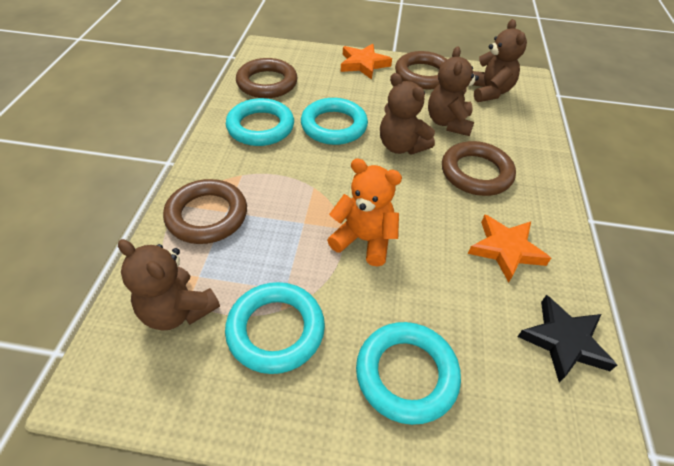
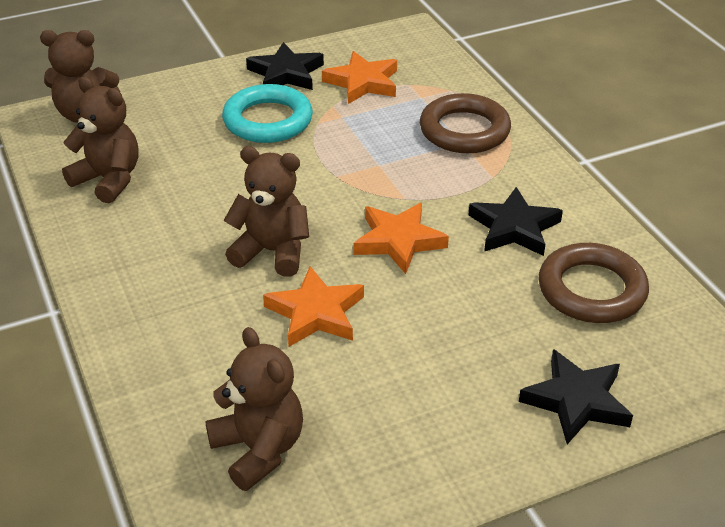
black star: 1 -> 3
brown ring: 4 -> 2
orange star: 2 -> 3
orange teddy bear: 1 -> 0
turquoise ring: 4 -> 1

